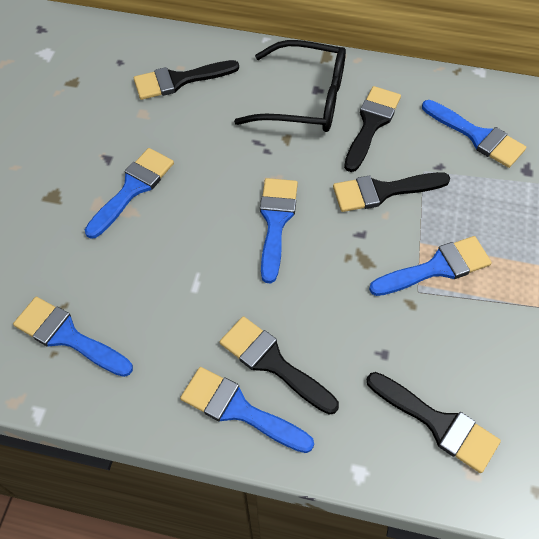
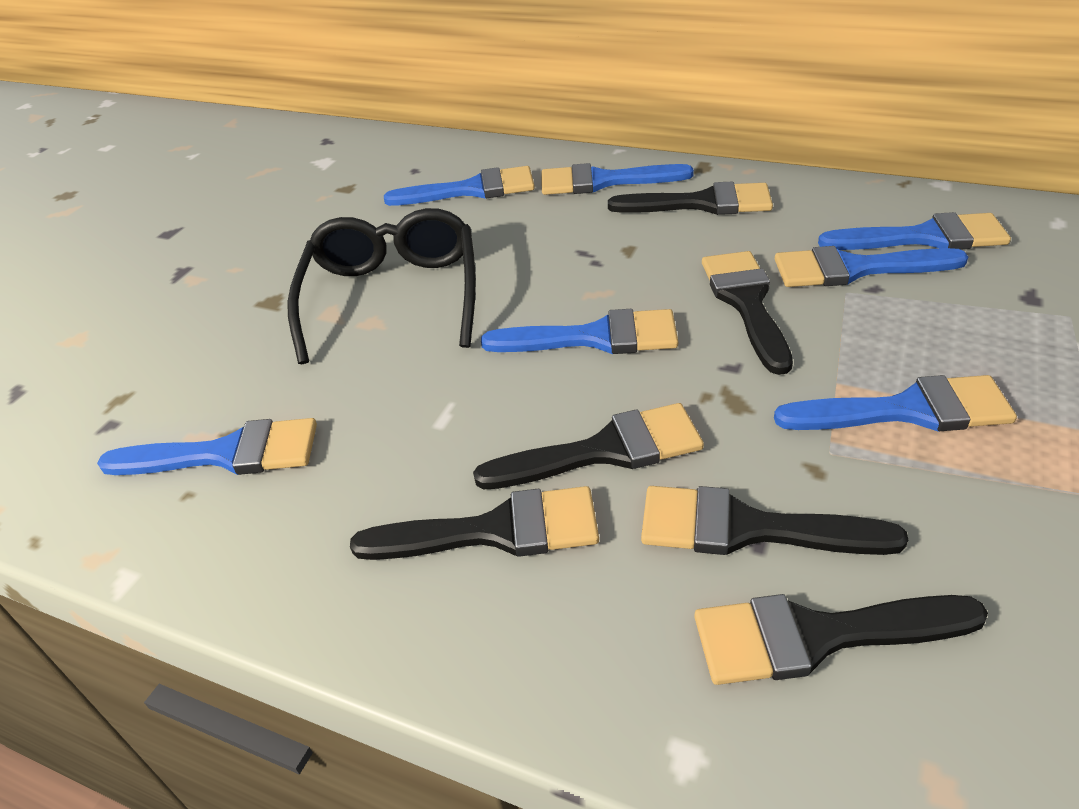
black brush: 5 -> 6
blue brush: 6 -> 7

